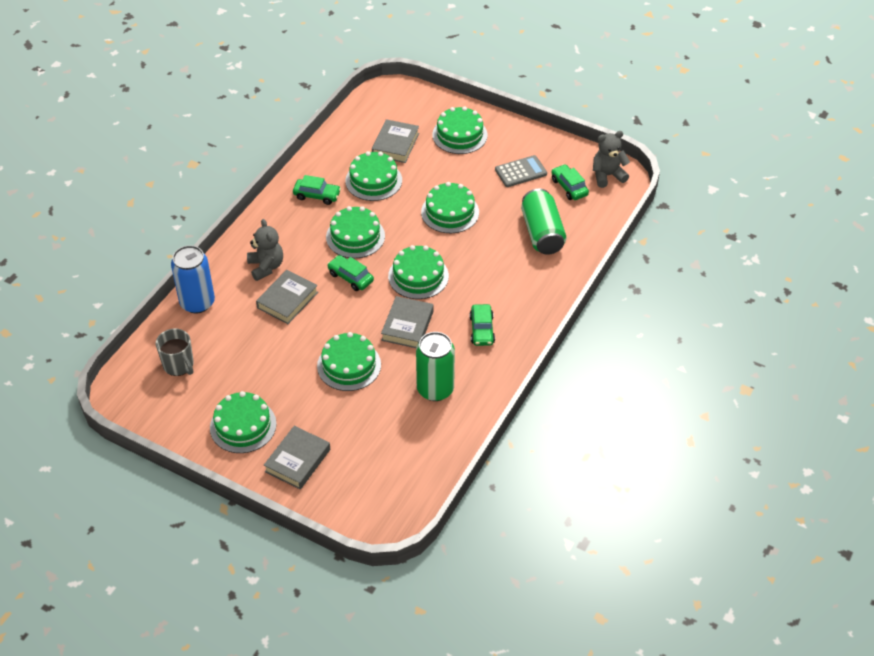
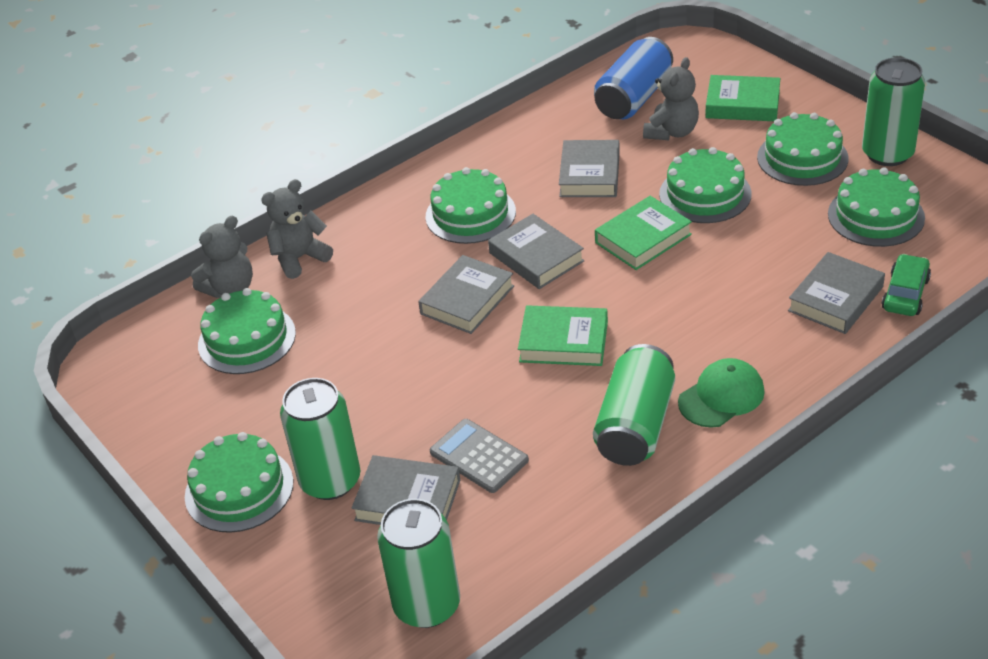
green book: 0 -> 3
green cake: 7 -> 6
green can: 2 -> 4
green cap: 0 -> 1
green car: 4 -> 1
grey book: 4 -> 5
grey mug: 1 -> 0
grey teddy bear: 2 -> 3

